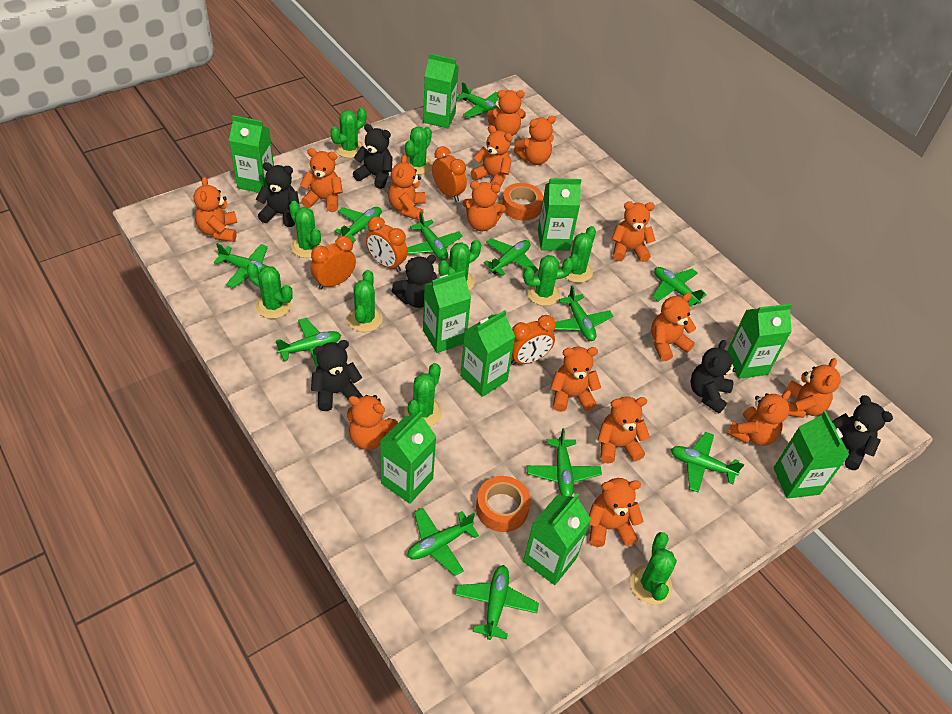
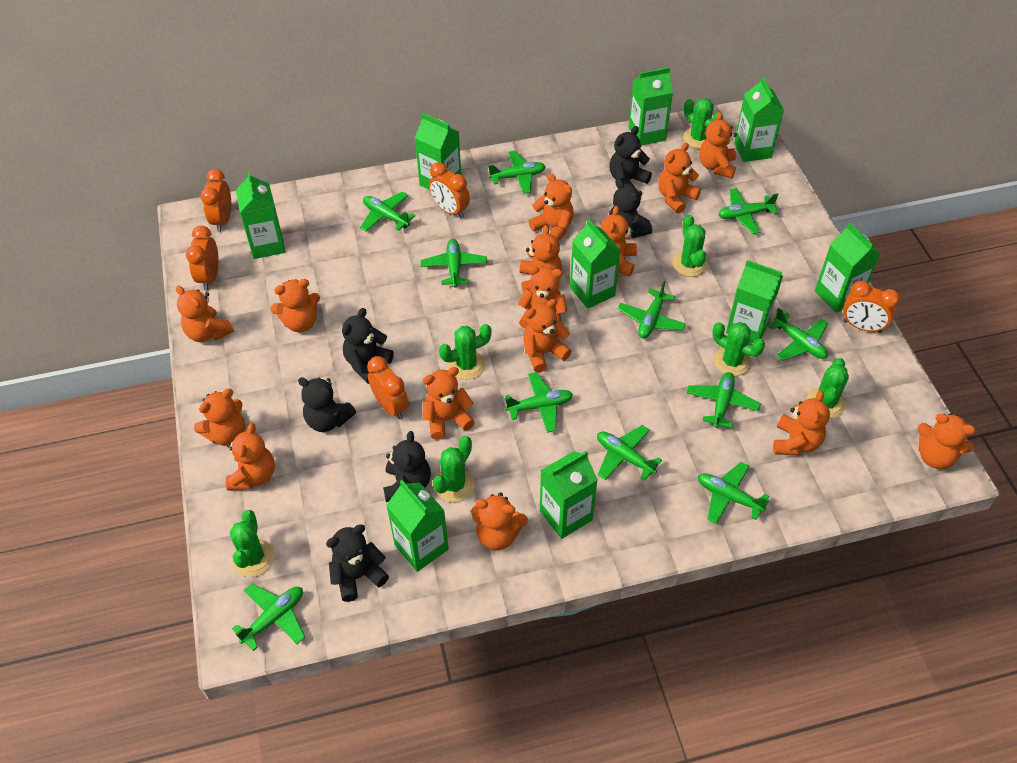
green cactus: 10 -> 7
green plane: 12 -> 11
orange clock: 4 -> 5
orange tape: 2 -> 0

